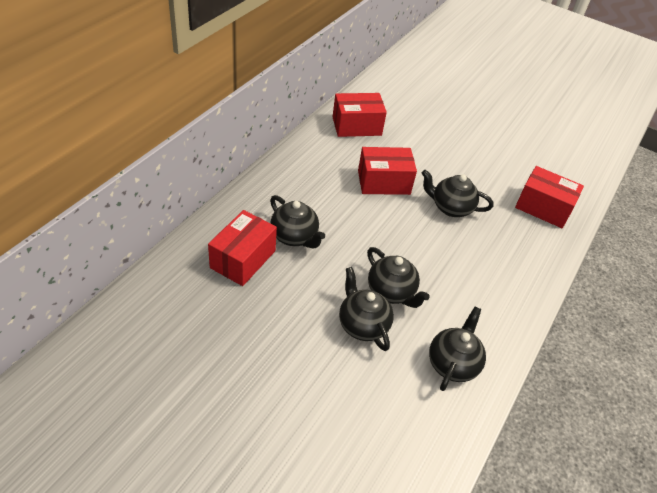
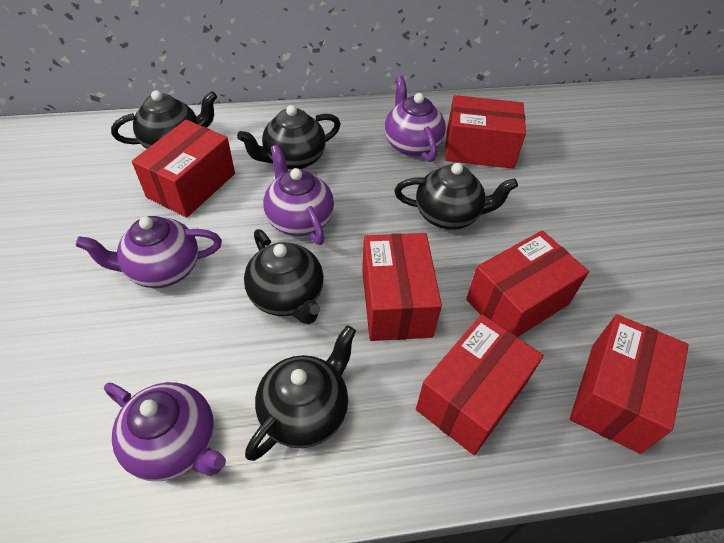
purple teapot: 0 -> 4
red box: 4 -> 6

